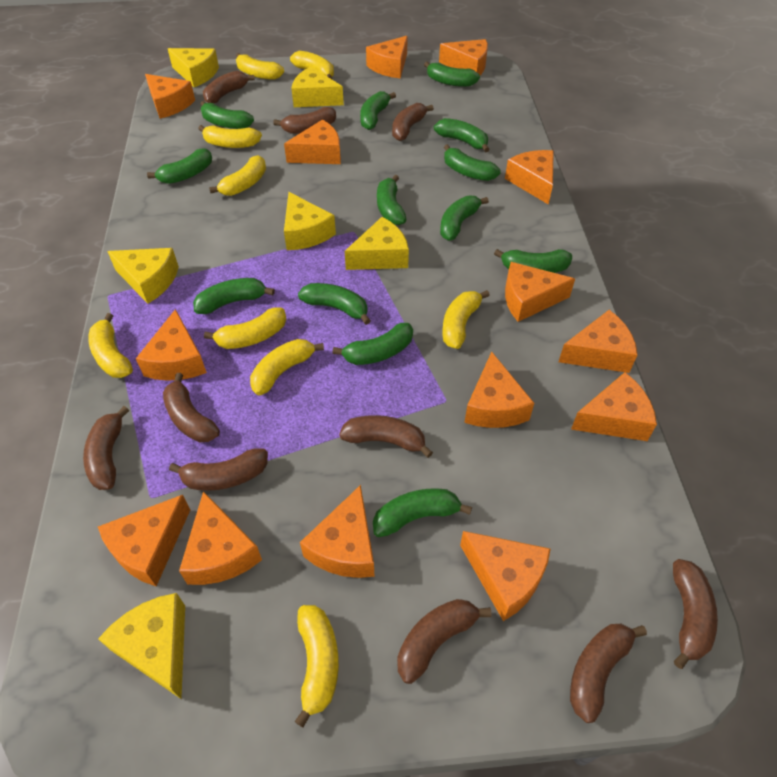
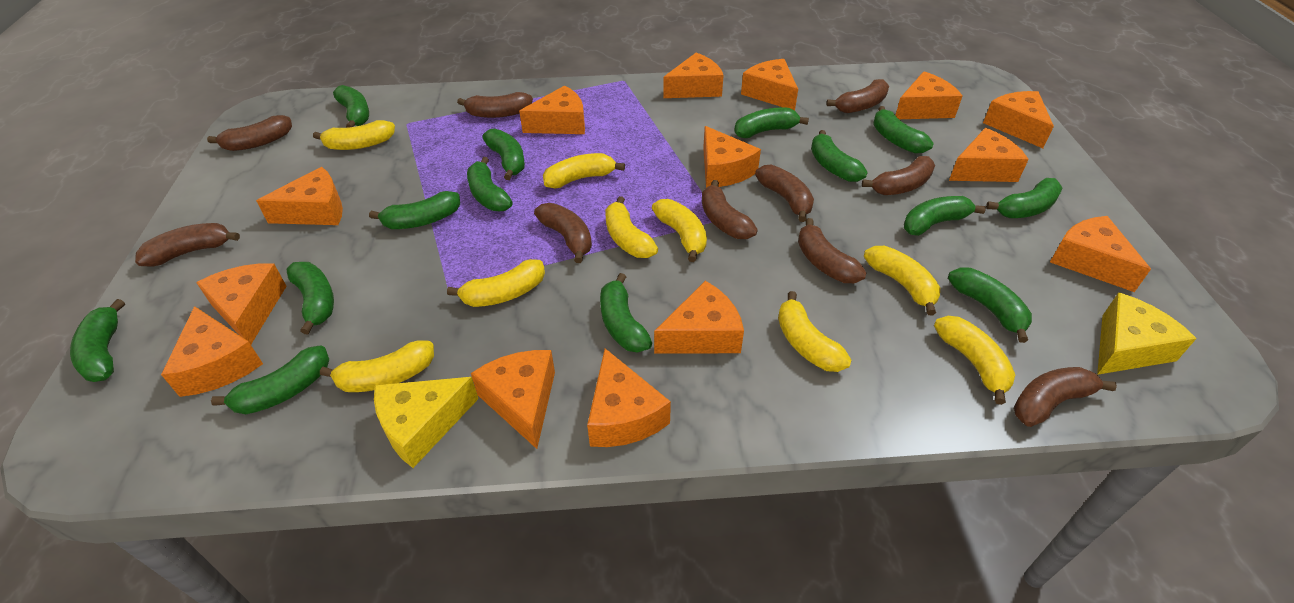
green banana: 13 -> 14
yellow cheese: 6 -> 2

